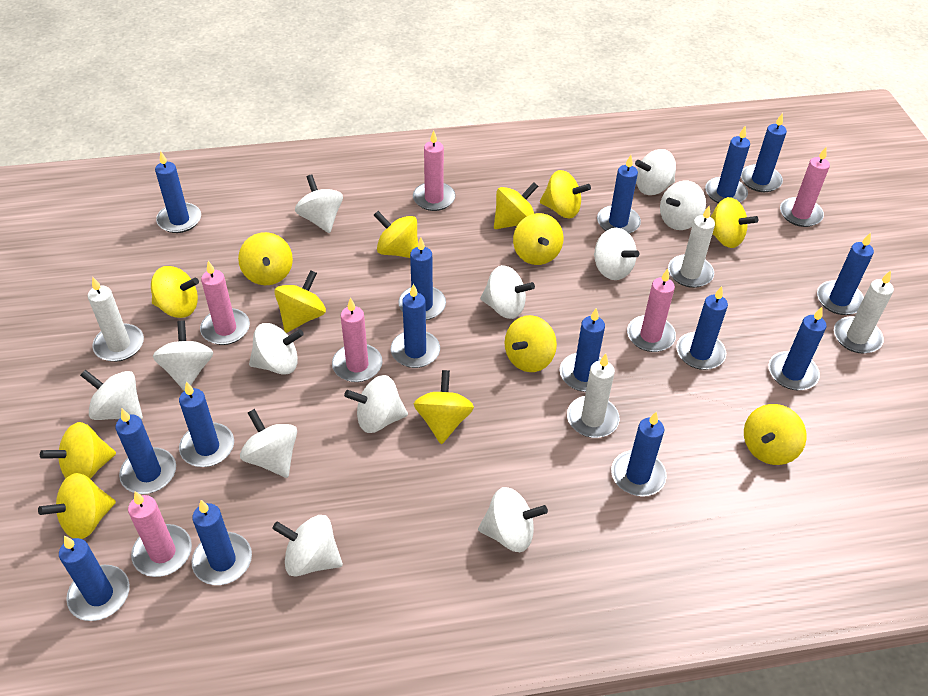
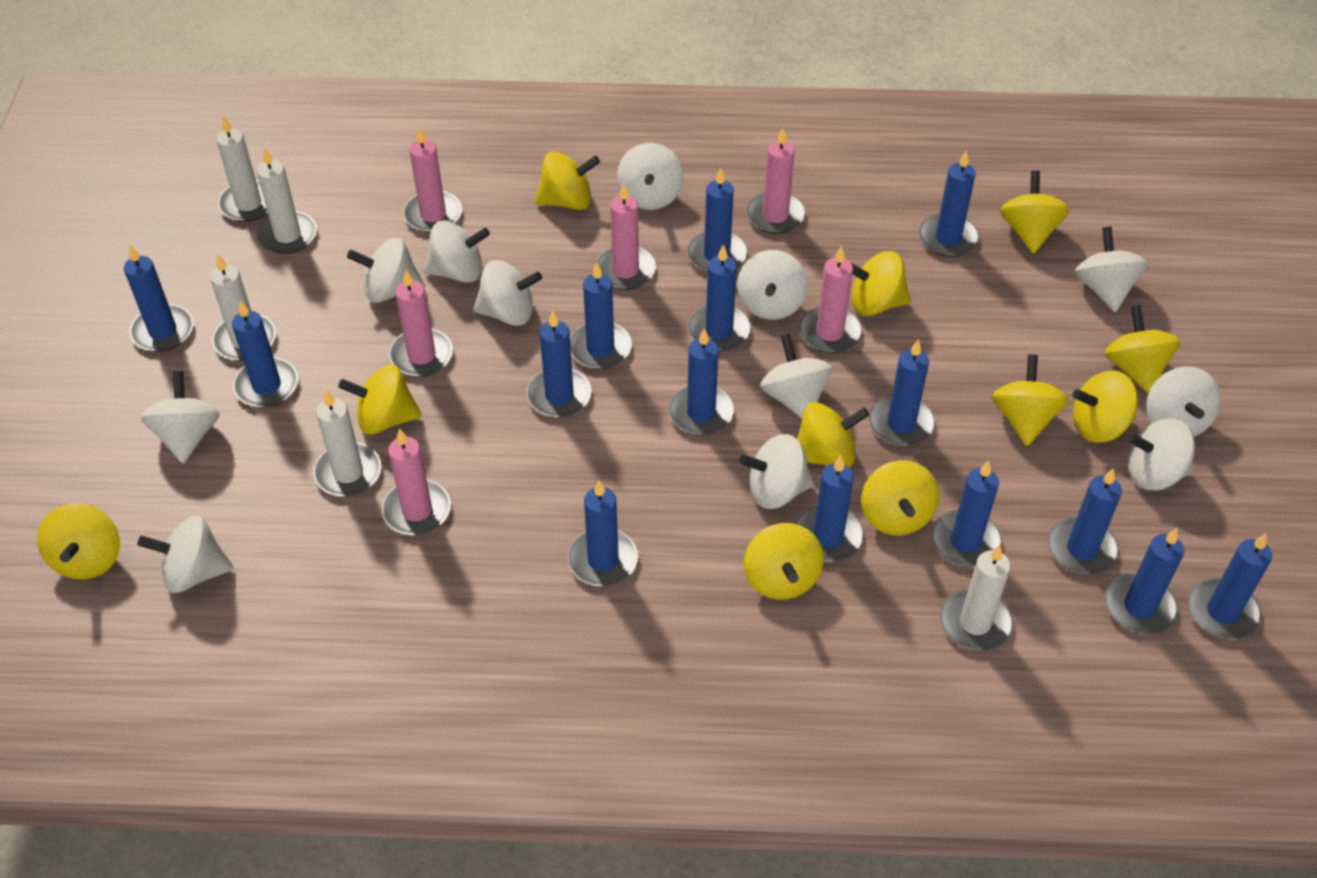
white candle: 4 -> 5
yellow spinning top: 13 -> 11

